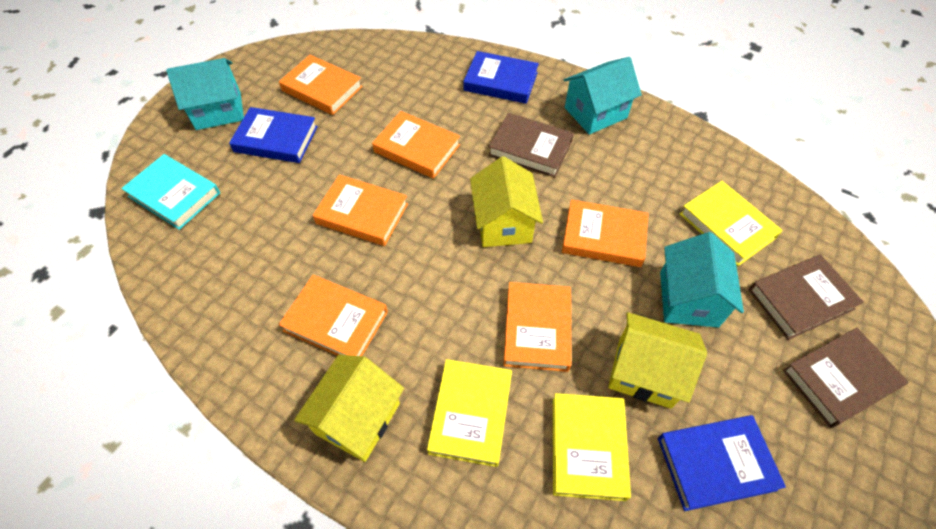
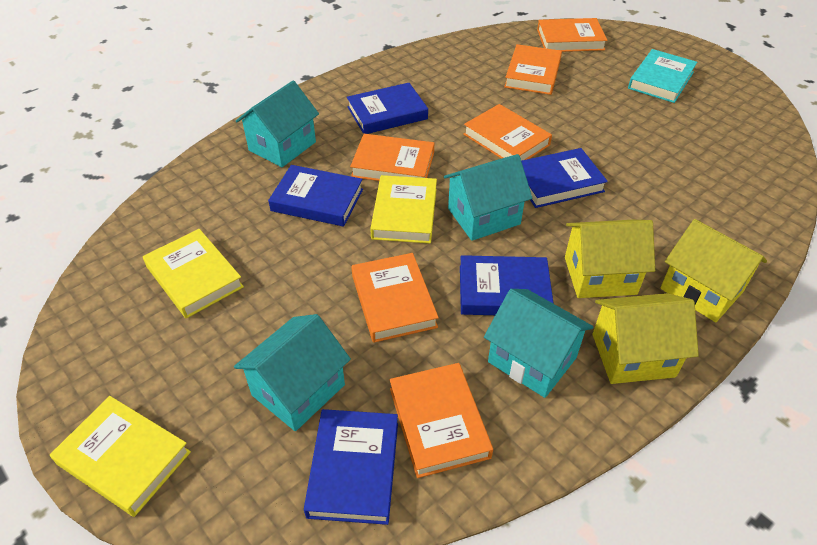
blue book: 3 -> 5
brown book: 3 -> 0
turquoise house: 3 -> 4

